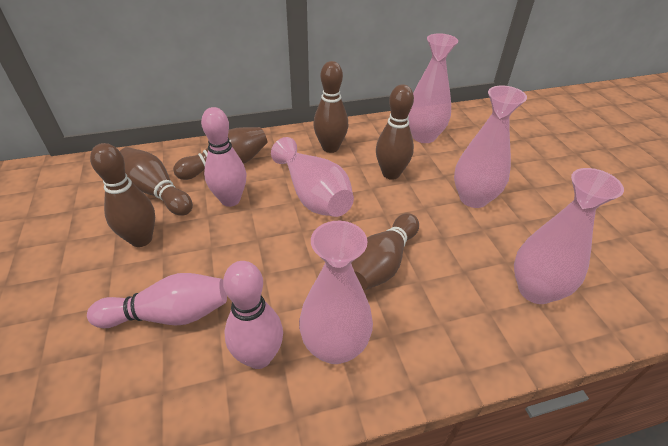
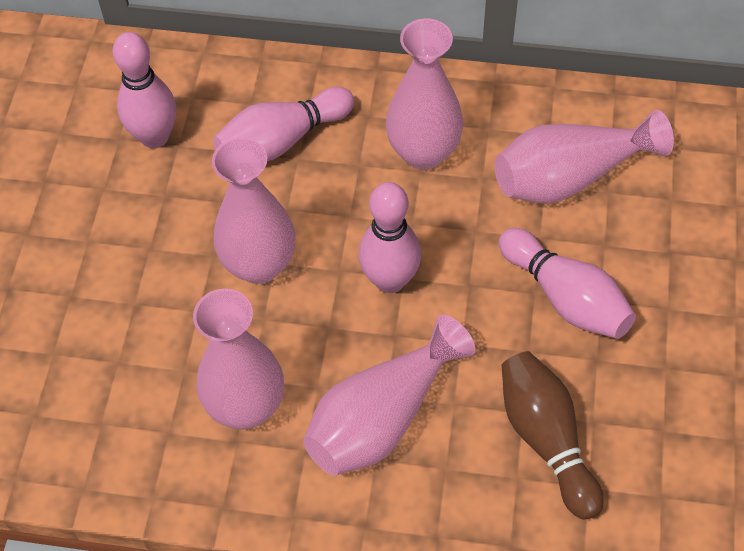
brown bowling pin: 6 -> 1
pink bowling pin: 3 -> 4

